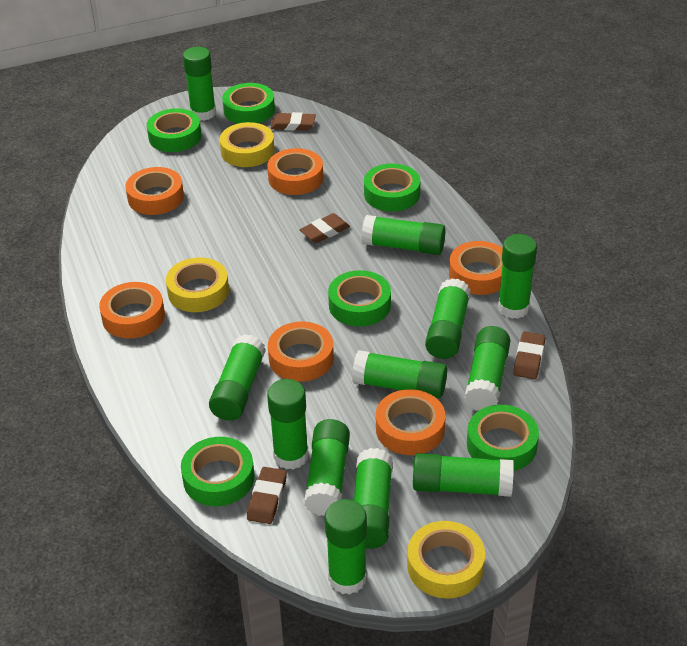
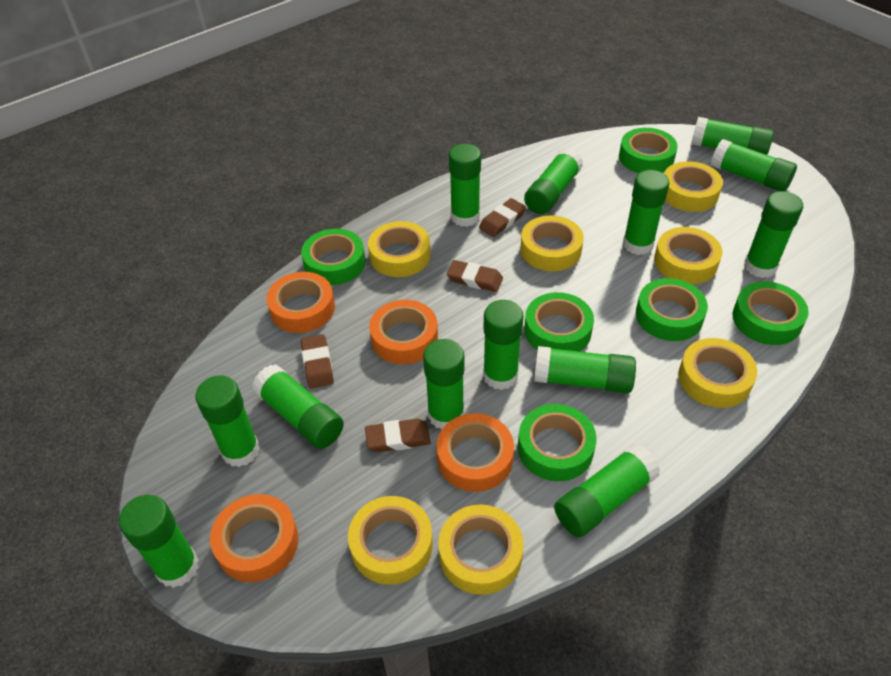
green glue stick: 12 -> 13
orange tape: 6 -> 4
yellow tape: 3 -> 7

